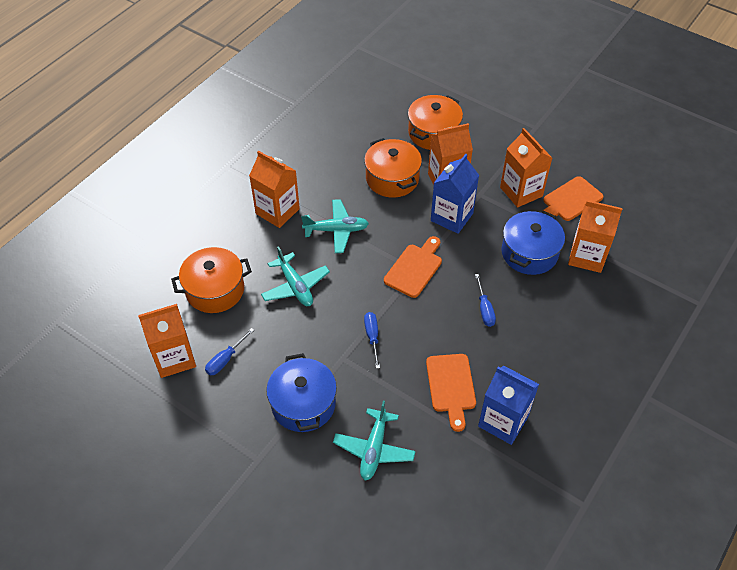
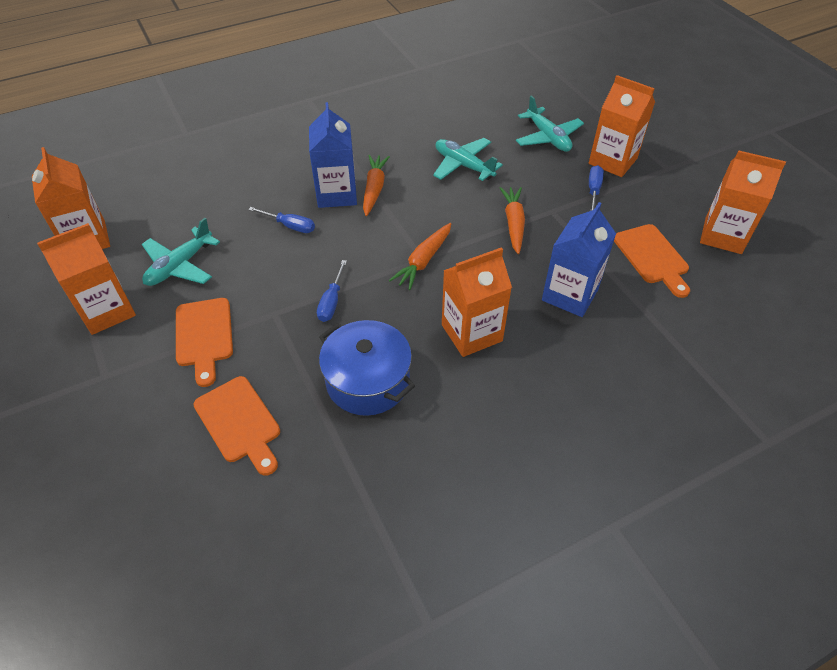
blue pot: 2 -> 1
orange carrot: 0 -> 3
orange pot: 3 -> 0

